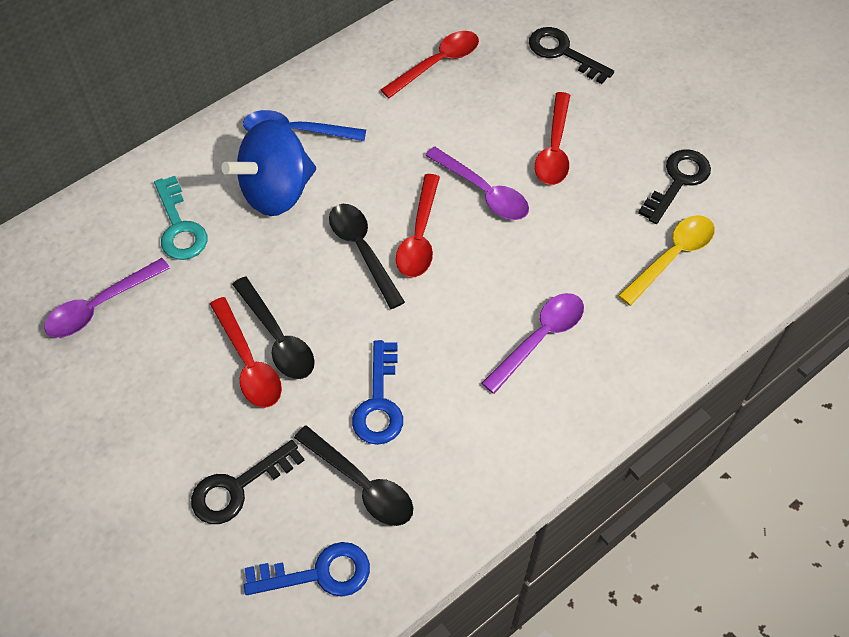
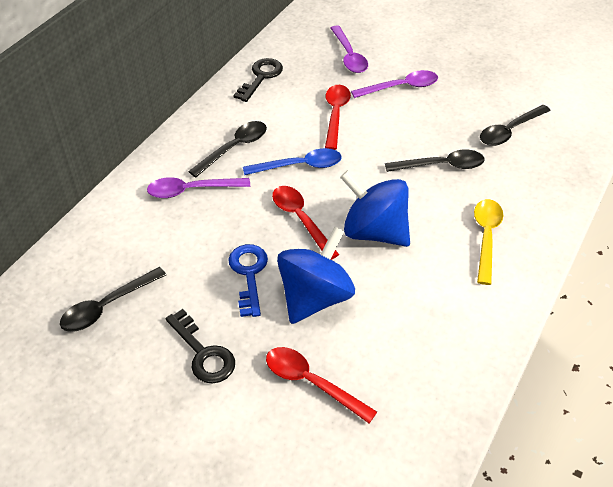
black key: 3 -> 2
black spoon: 3 -> 4
blue key: 2 -> 1
blue spinning top: 1 -> 2
red spoon: 4 -> 3
turquoise key: 1 -> 0

